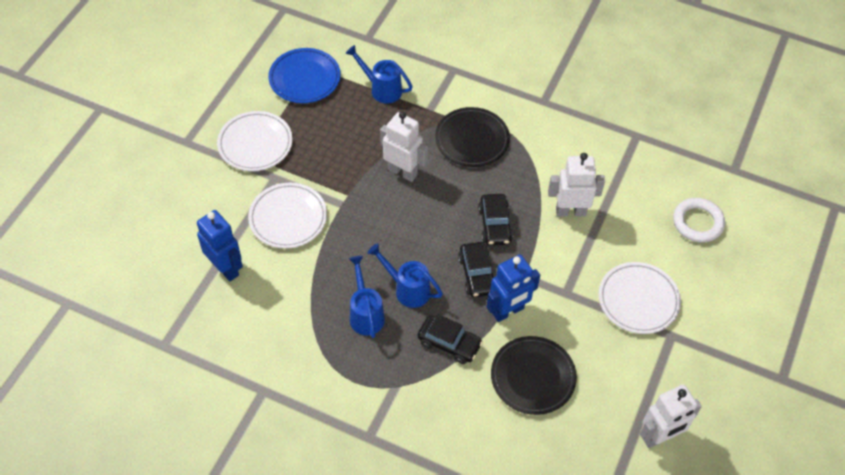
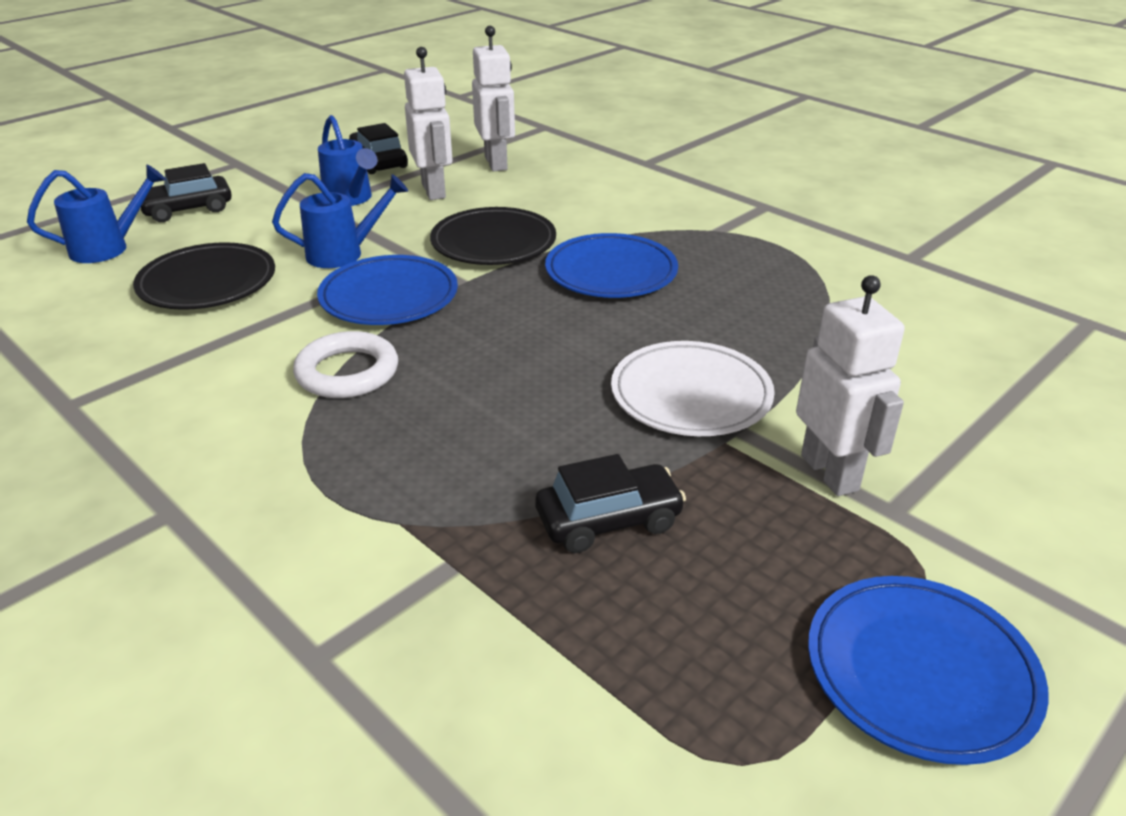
blue plate: 1 -> 3
blue robot: 2 -> 0
white plate: 3 -> 1

